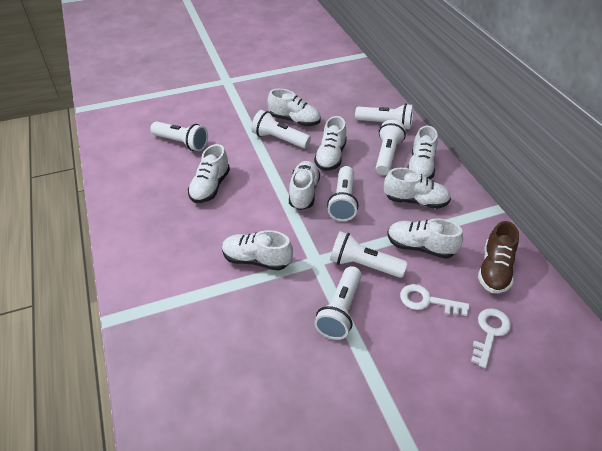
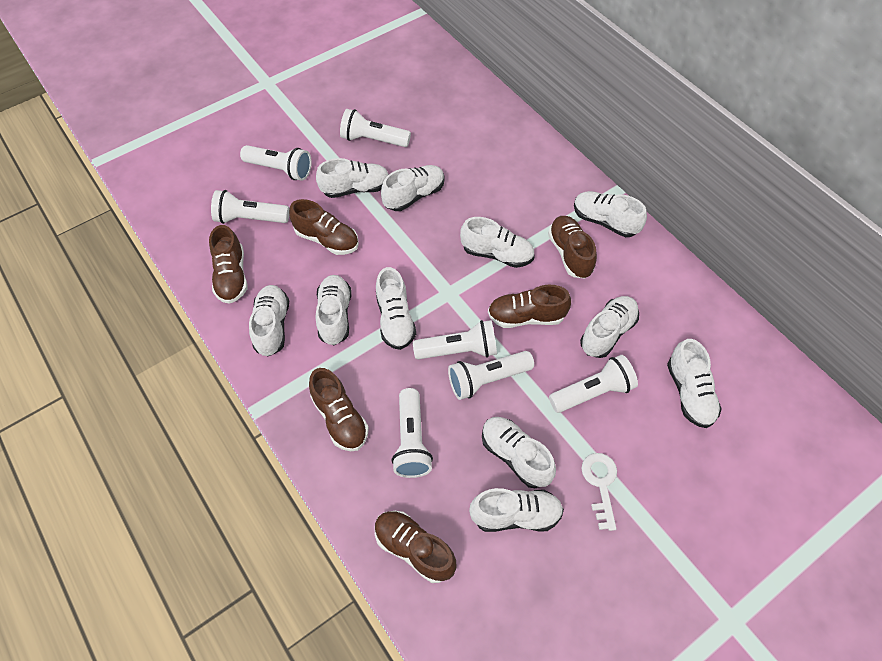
brown shoe: 1 -> 6
white key: 2 -> 1
white shoe: 8 -> 11

